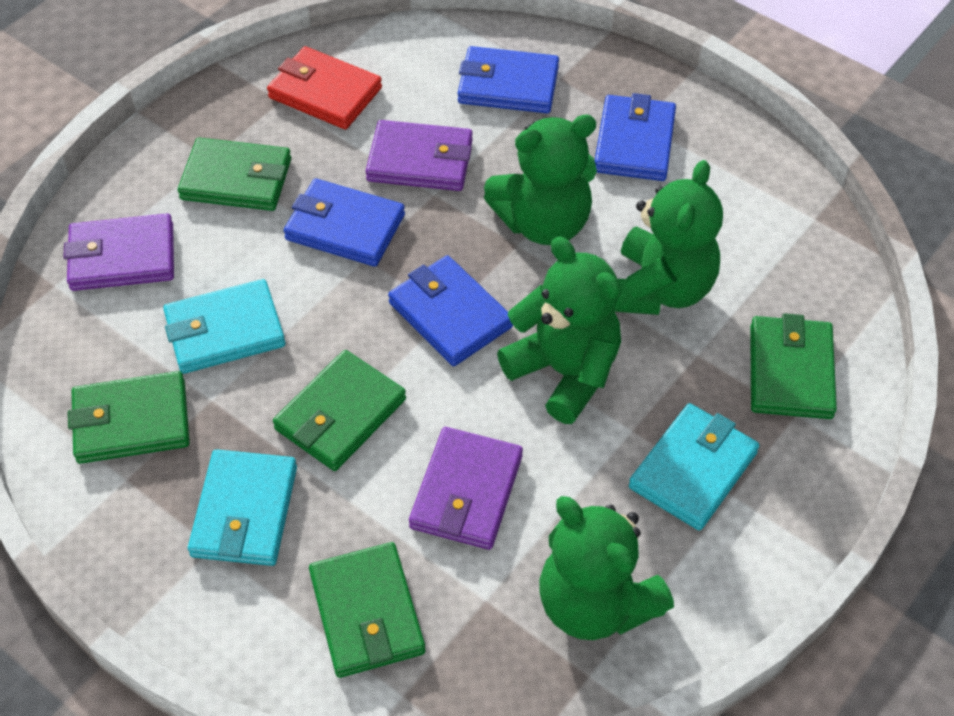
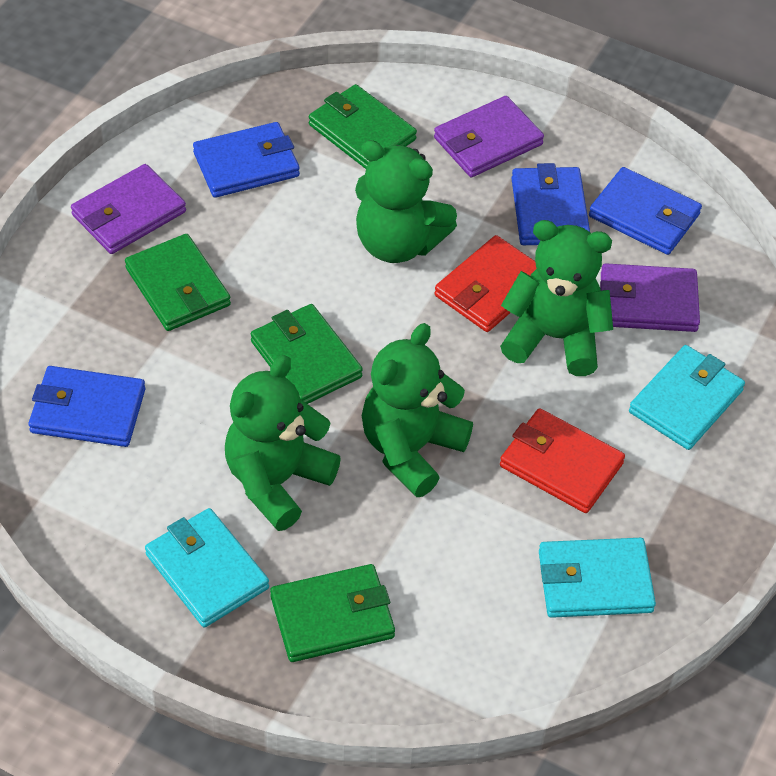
green wallet: 5 -> 4
red wallet: 1 -> 2

